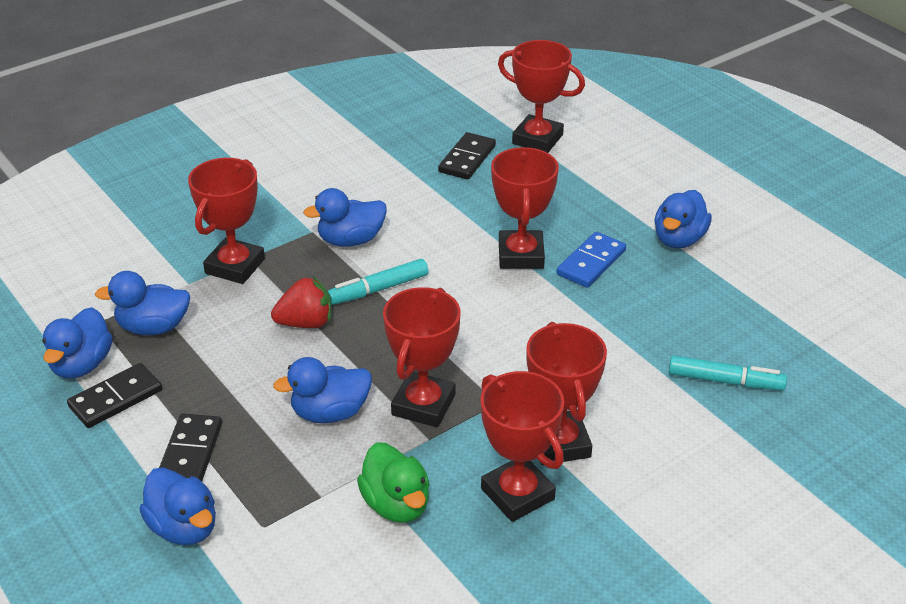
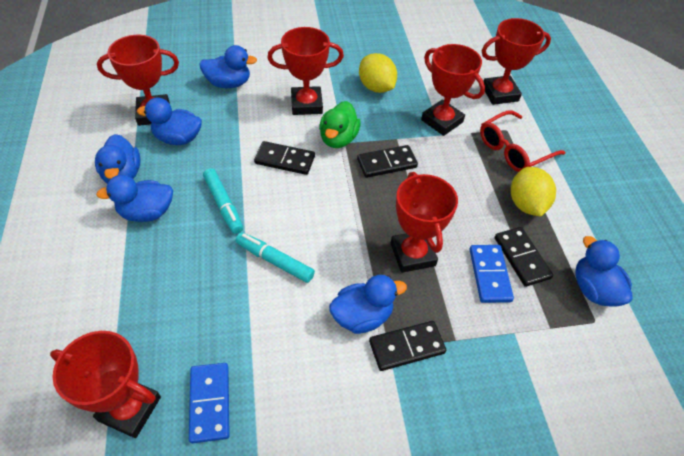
black domino: 3 -> 4
blue domino: 1 -> 2
red glasses: 0 -> 1
red strawberry: 1 -> 0
yellow lemon: 0 -> 2

